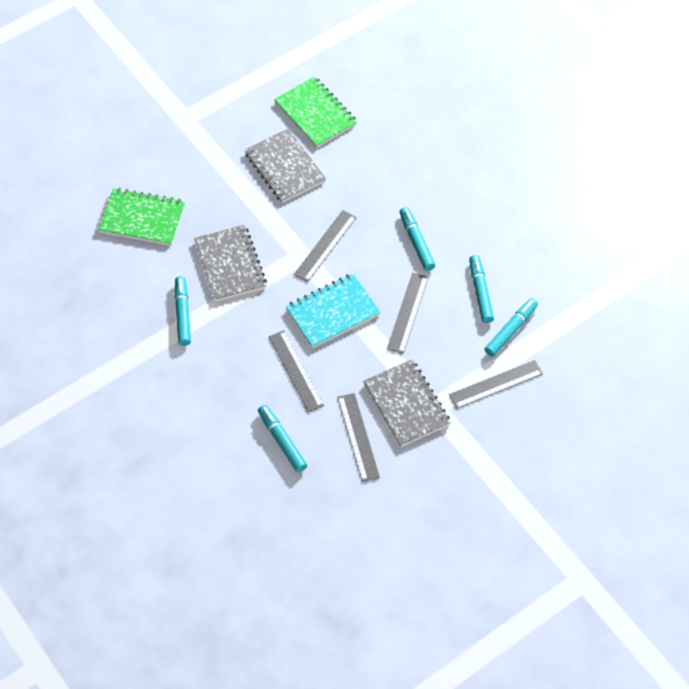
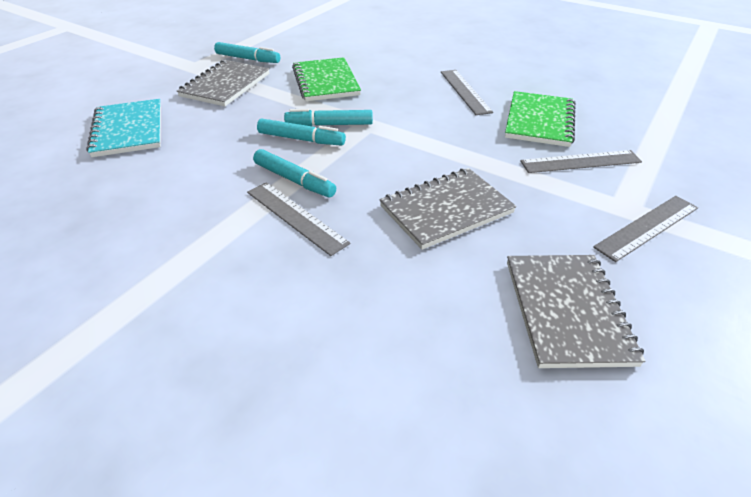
grey ruler: 5 -> 4
turquoise marker: 5 -> 4

